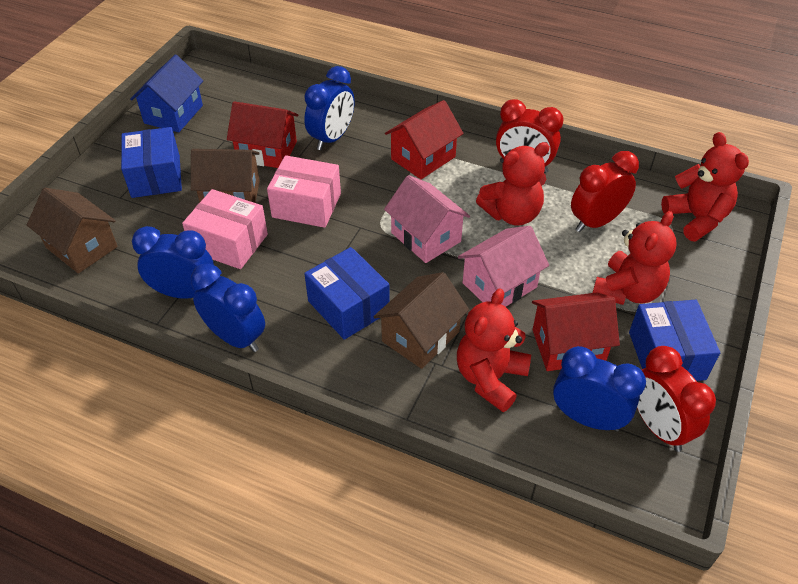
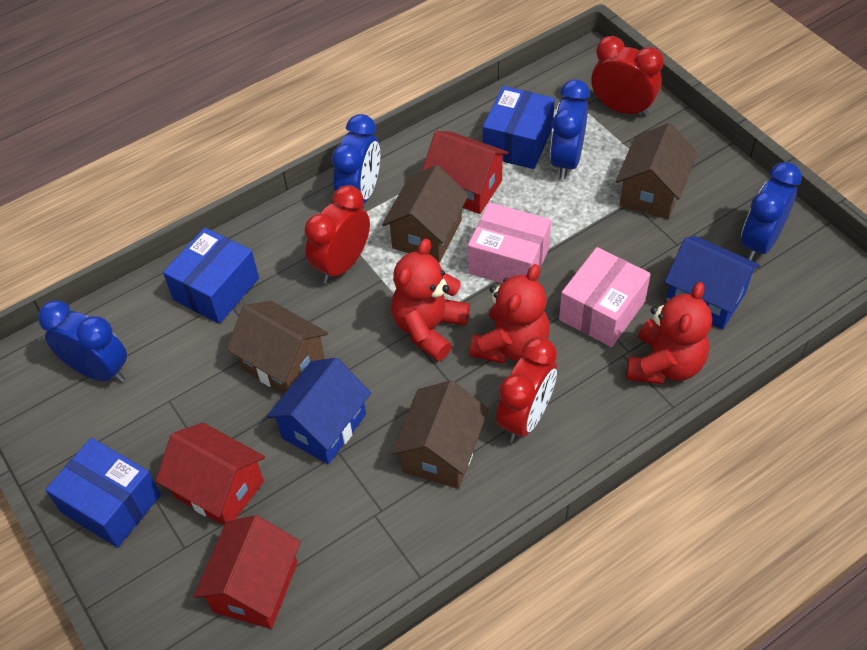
blue house: 1 -> 2
brown house: 3 -> 4
pink house: 2 -> 0
red teddy bear: 4 -> 3

